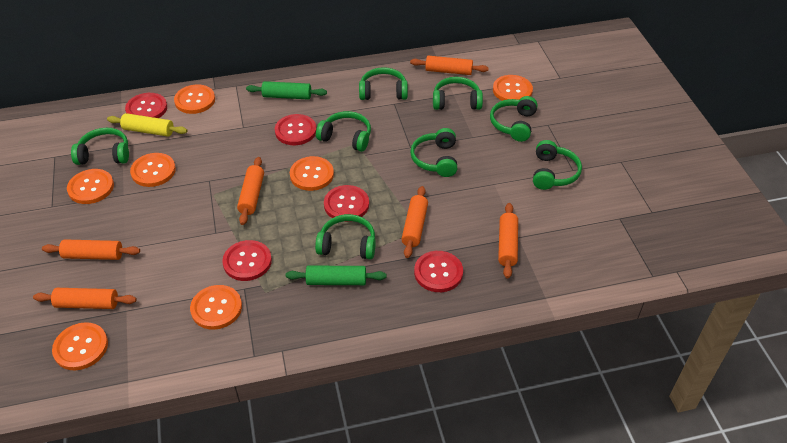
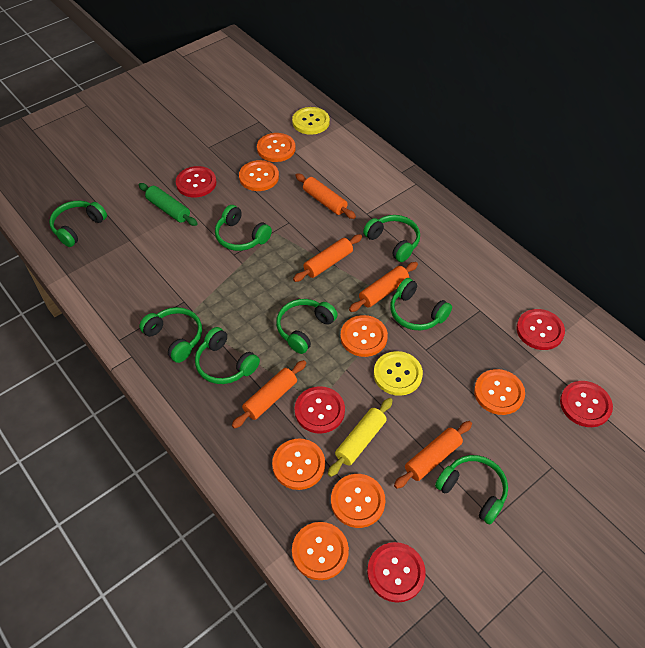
green rolling pin: 2 -> 1
orange rolling pin: 6 -> 5
yellow button: 0 -> 2

